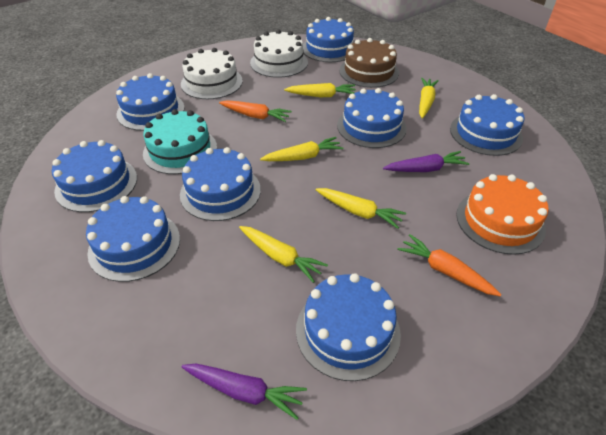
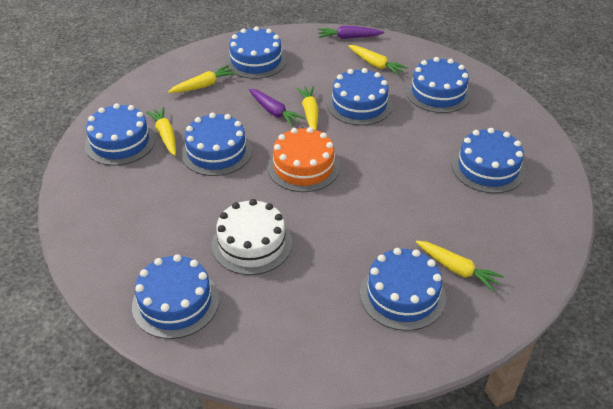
brown cake: 1 -> 0
orange carrot: 2 -> 0
turquoise cake: 1 -> 0
white cake: 2 -> 1

